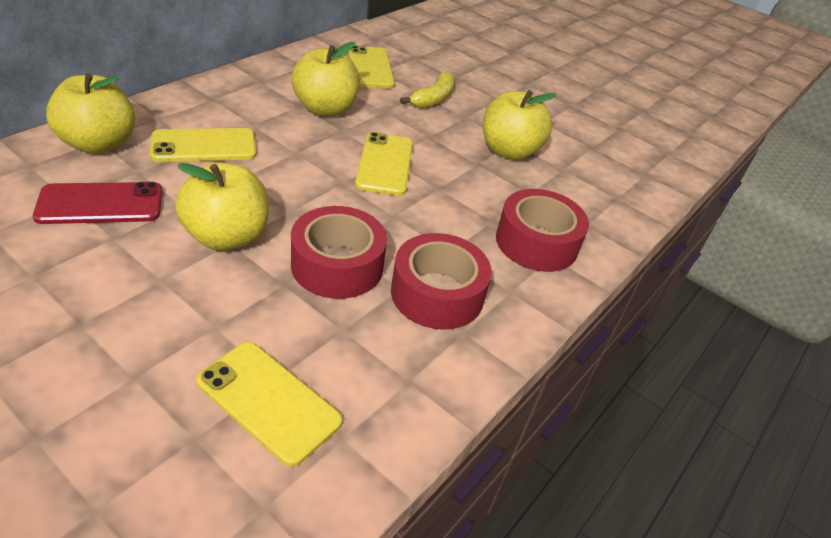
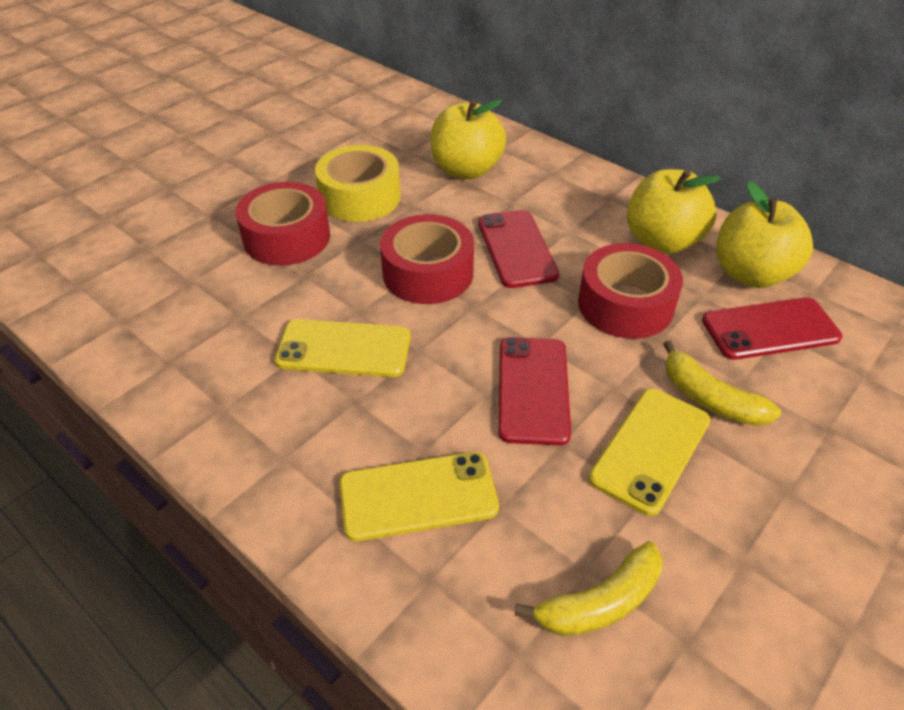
red phone: 1 -> 3
yellow apple: 4 -> 3
yellow banana: 1 -> 2
yellow phone: 4 -> 3
yellow tape: 0 -> 1

